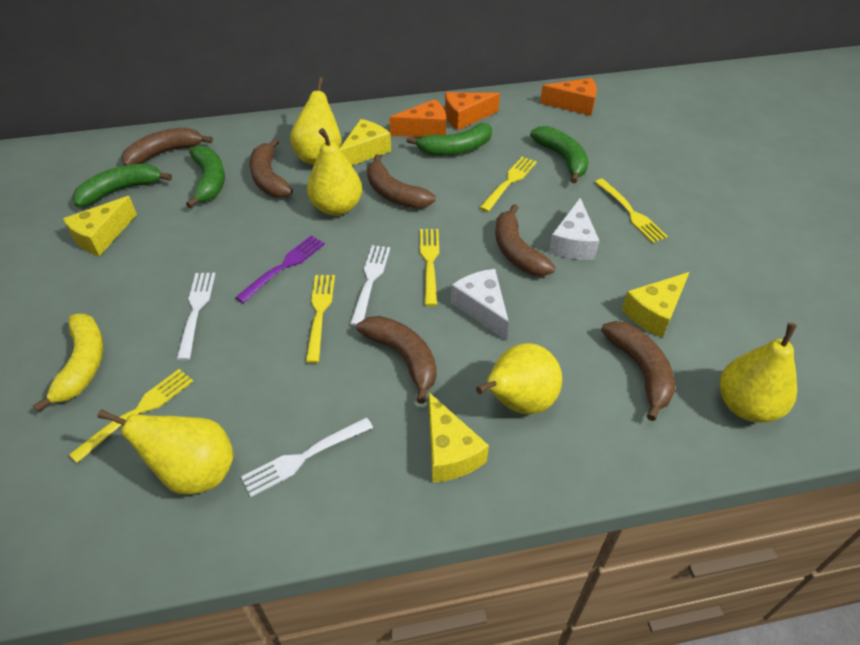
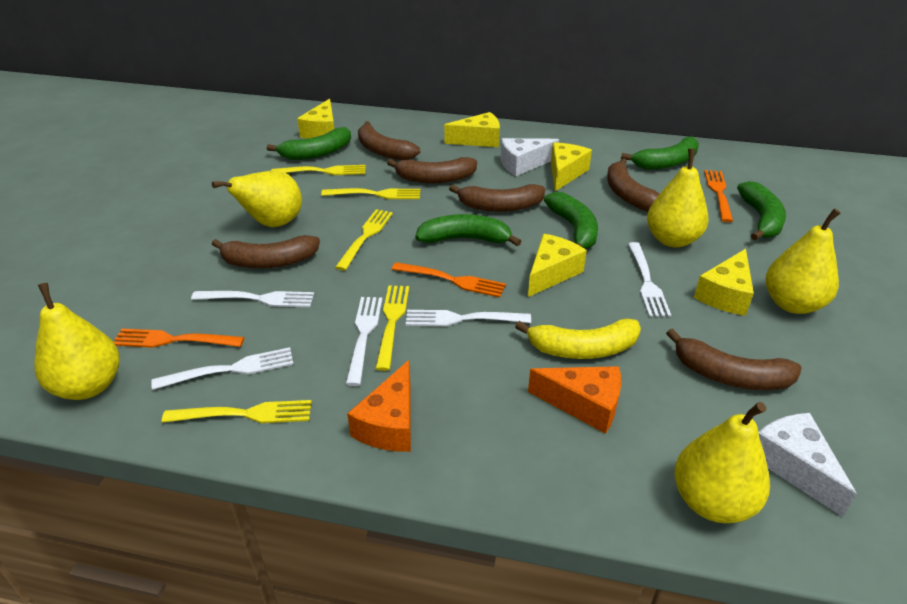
green banana: 4 -> 5
orange cheese: 3 -> 2
orange fork: 0 -> 3
purple fork: 1 -> 0
white fork: 3 -> 5
yellow cheese: 4 -> 5

